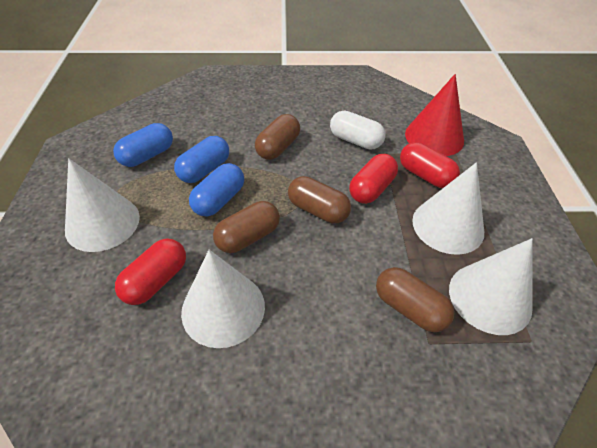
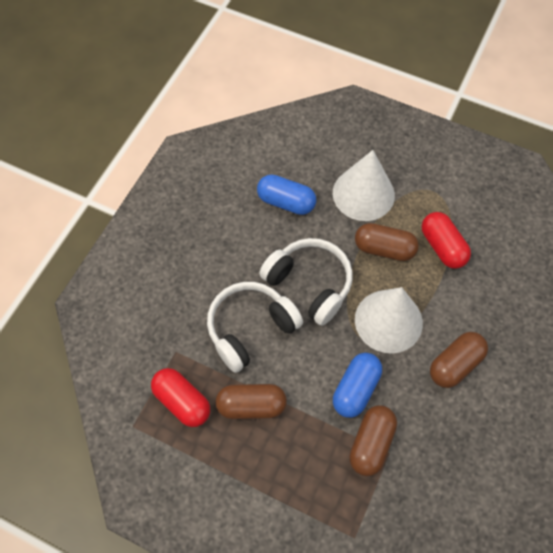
blue capsule: 3 -> 2
red capsule: 3 -> 2
red cone: 1 -> 0
white capsule: 1 -> 0
white cone: 4 -> 2
white headphones: 0 -> 2

